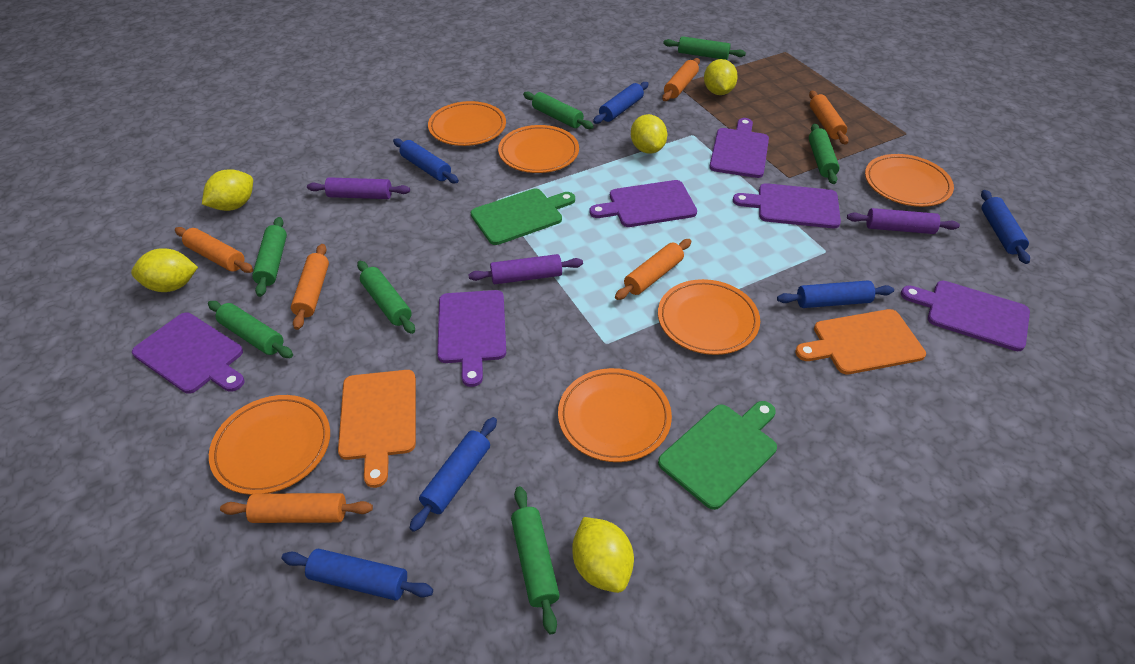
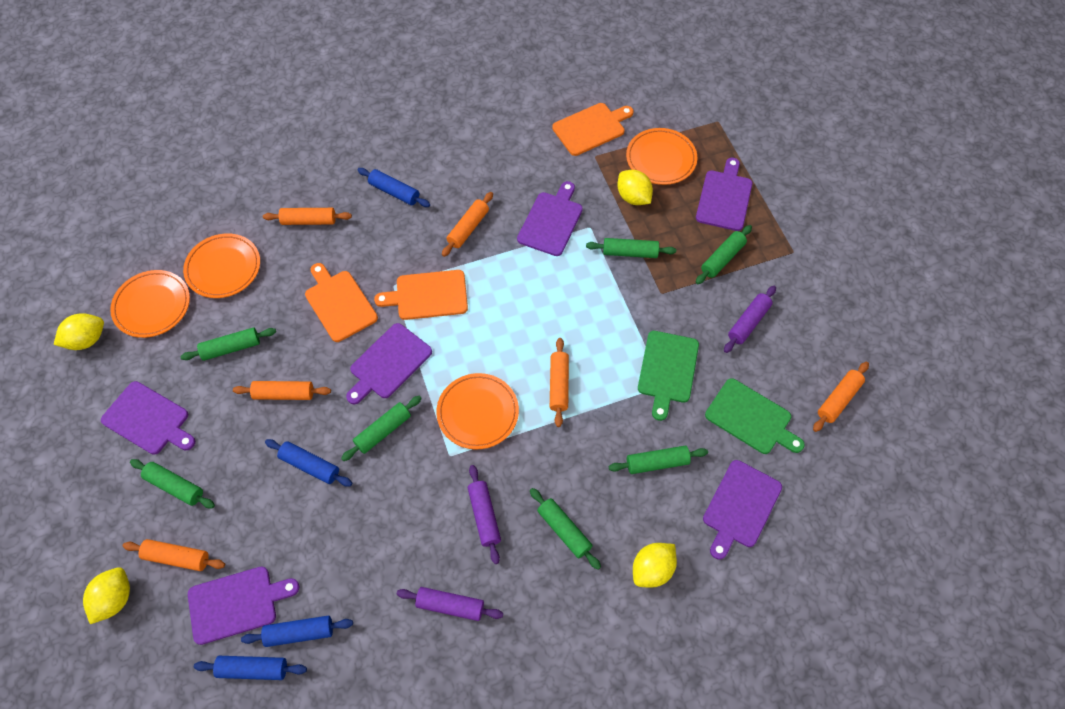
blue rolling pin: 6 -> 4
orange cutting board: 2 -> 3
orange plate: 6 -> 4
yellow lemon: 5 -> 4

